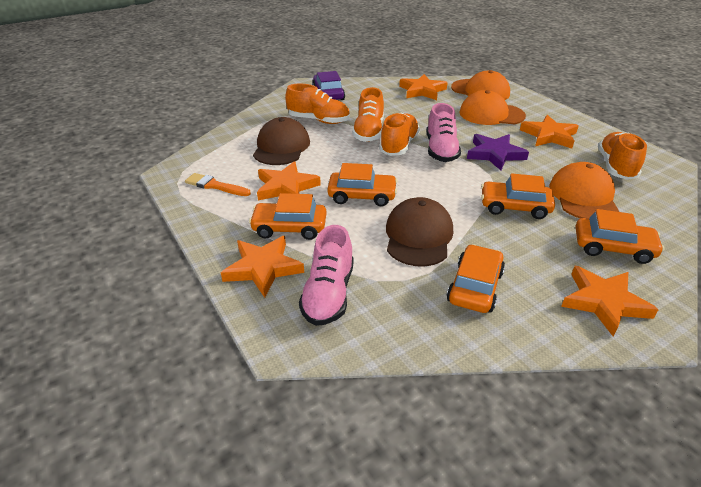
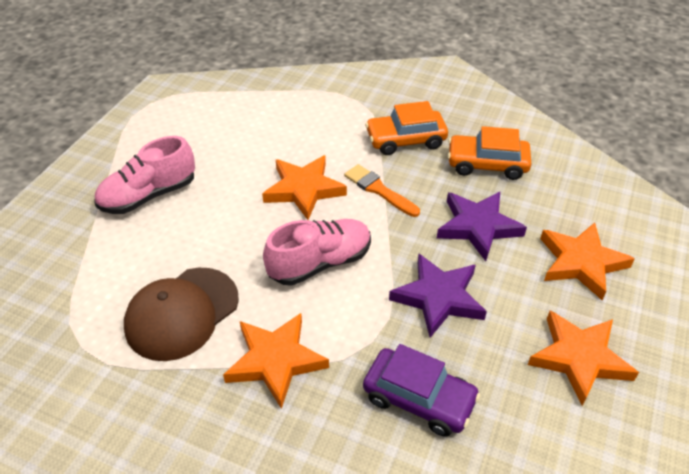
brown cap: 2 -> 1
orange cap: 3 -> 0
orange car: 5 -> 2
orange shoe: 4 -> 0
orange star: 5 -> 4
purple star: 1 -> 2

